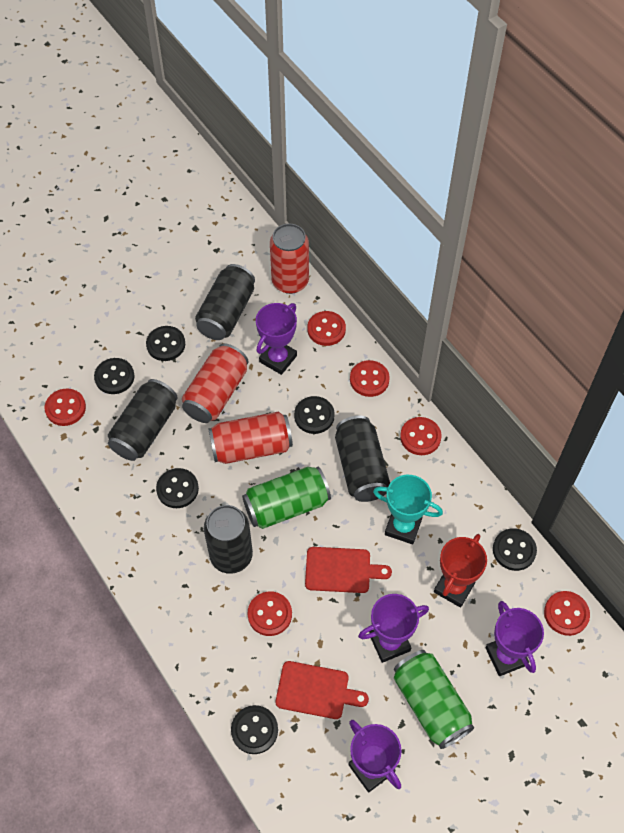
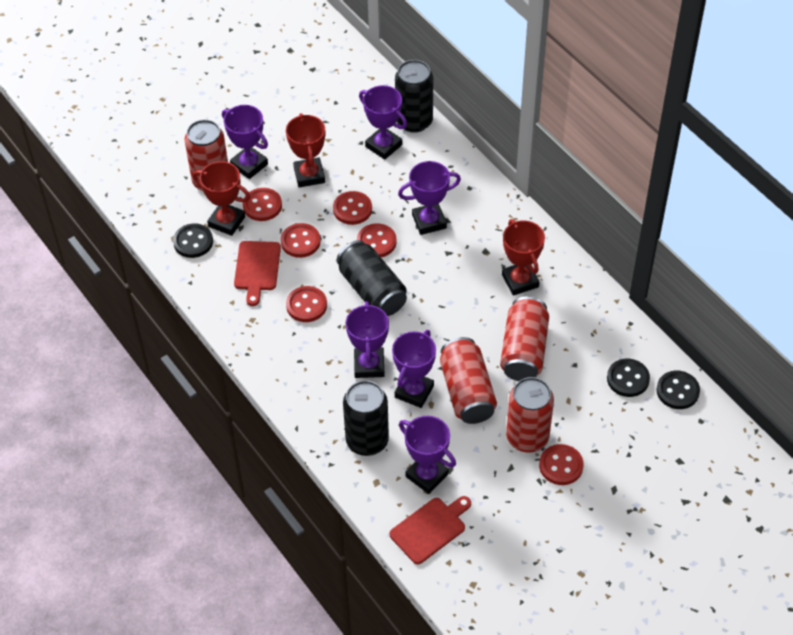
black button: 6 -> 3
black can: 4 -> 3
green can: 2 -> 0
purple trophy: 4 -> 6
red can: 3 -> 4
red trophy: 1 -> 3
turquoise trophy: 1 -> 0

